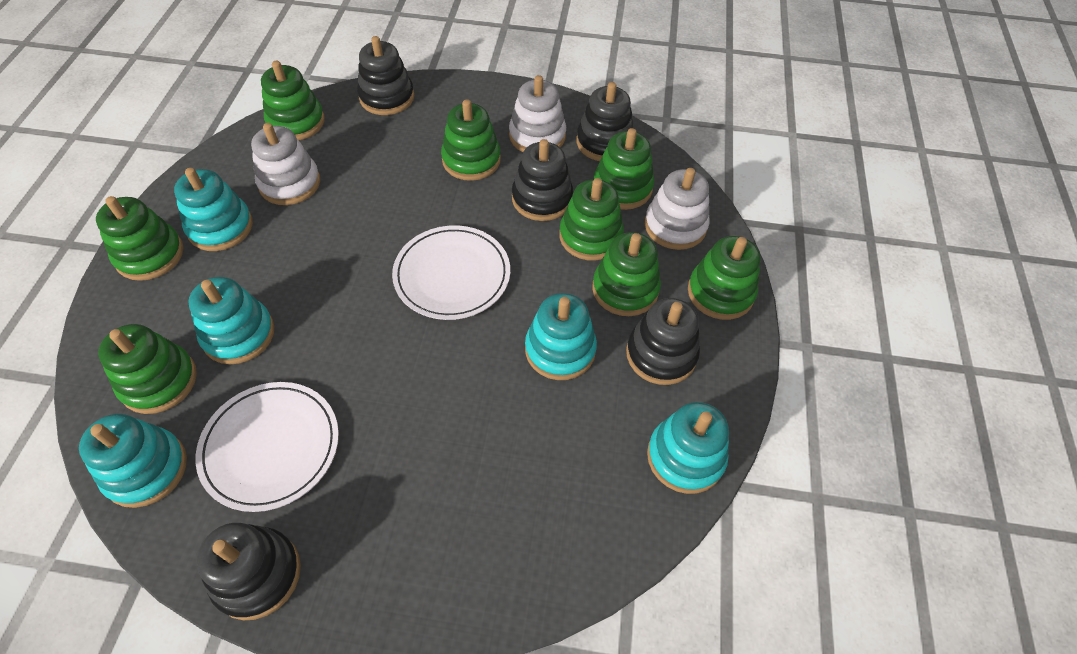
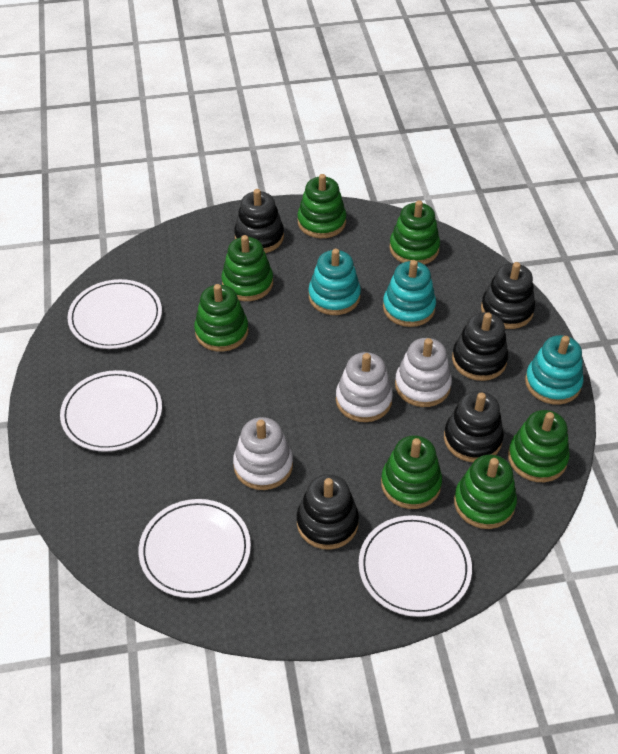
green stacking toy: 8 -> 7
turquoise stacking toy: 5 -> 3
white plate: 2 -> 4

